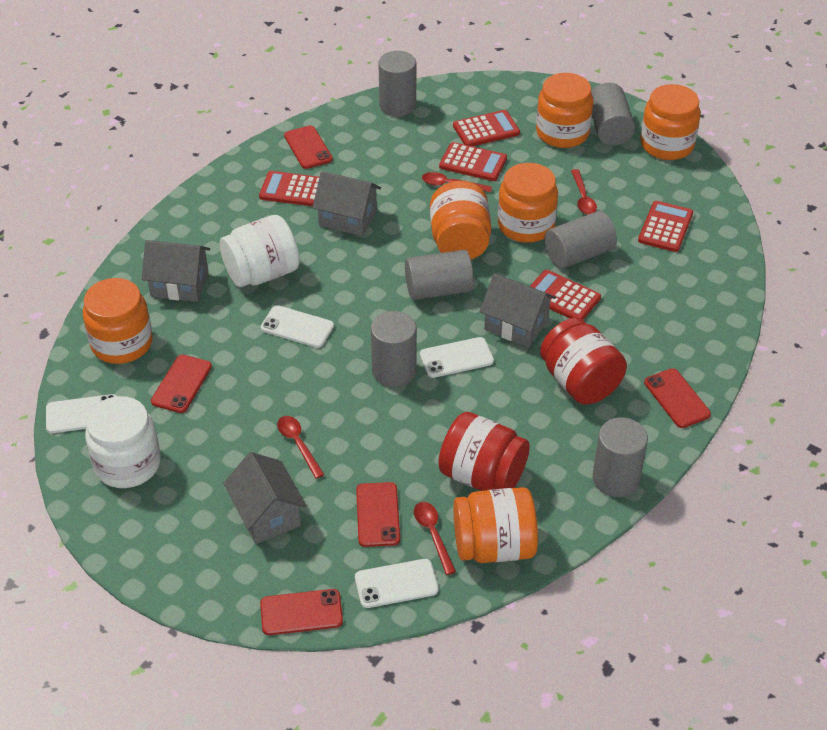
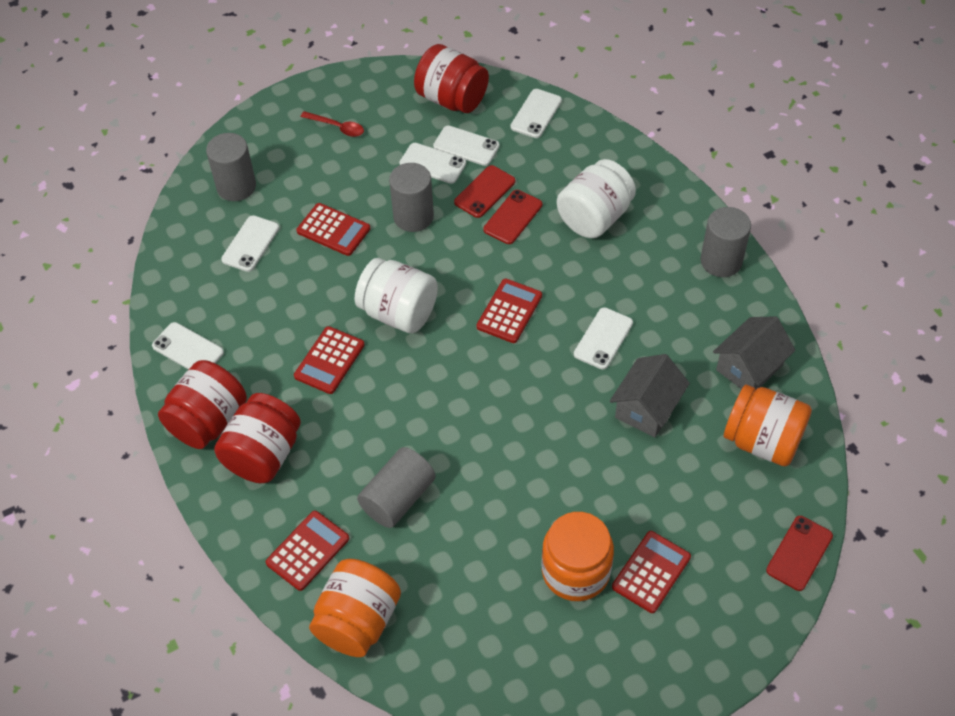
grey cylinder: 6 -> 4
grey house: 4 -> 2
orange jar: 6 -> 3
red jar: 2 -> 3
red phone: 5 -> 3
red spoon: 4 -> 1
white phone: 4 -> 6

